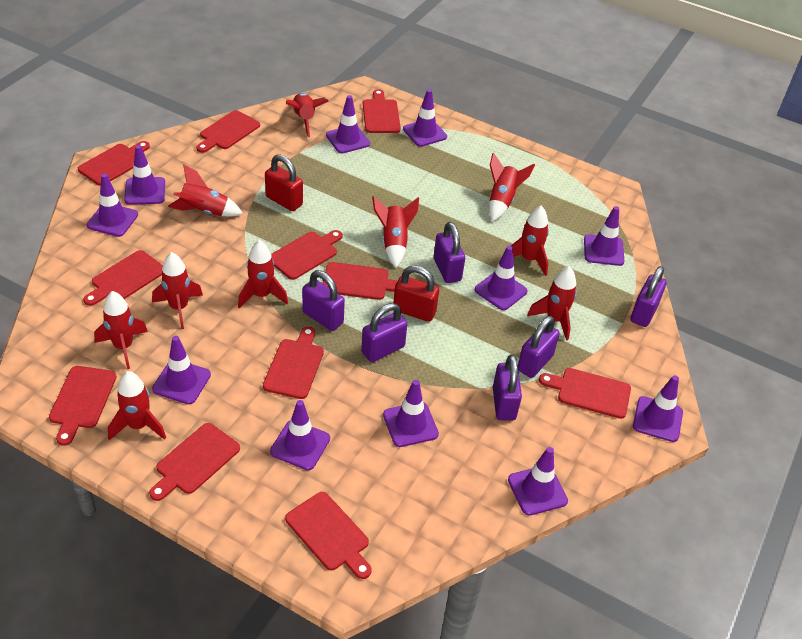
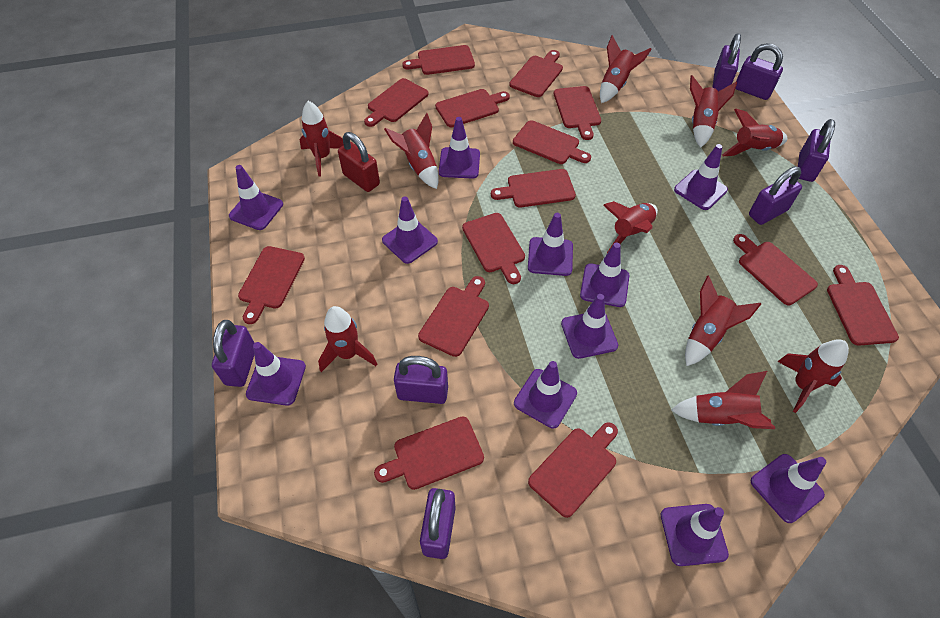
purple padlock: 6 -> 7
red cutting board: 11 -> 14
red padlock: 2 -> 1

